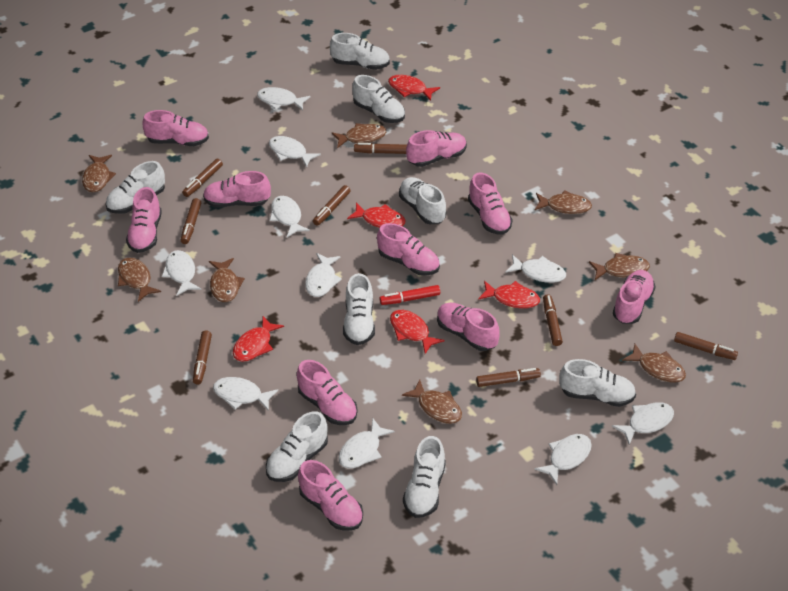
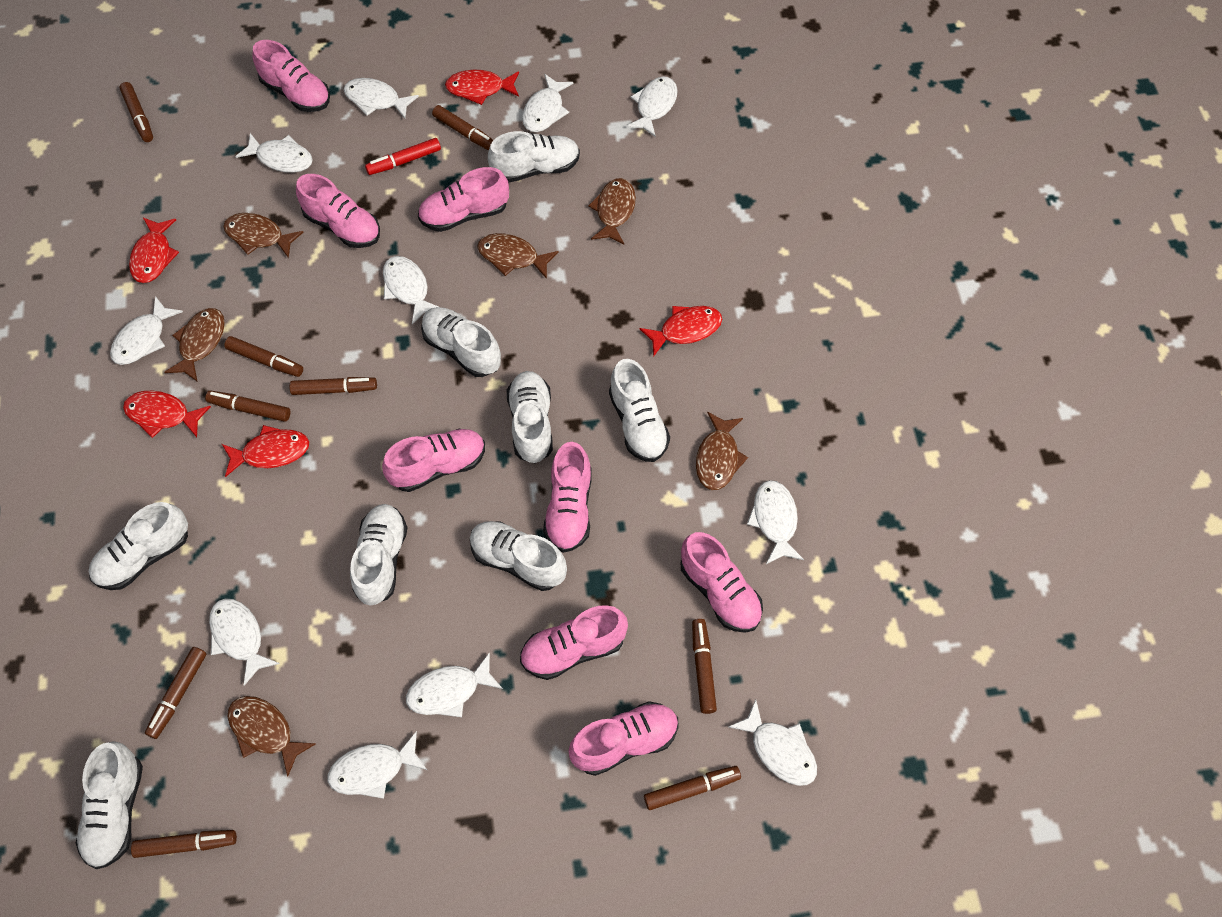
brown fish: 8 -> 6
brown marker: 8 -> 9
pink shoe: 10 -> 8
white fish: 10 -> 11

